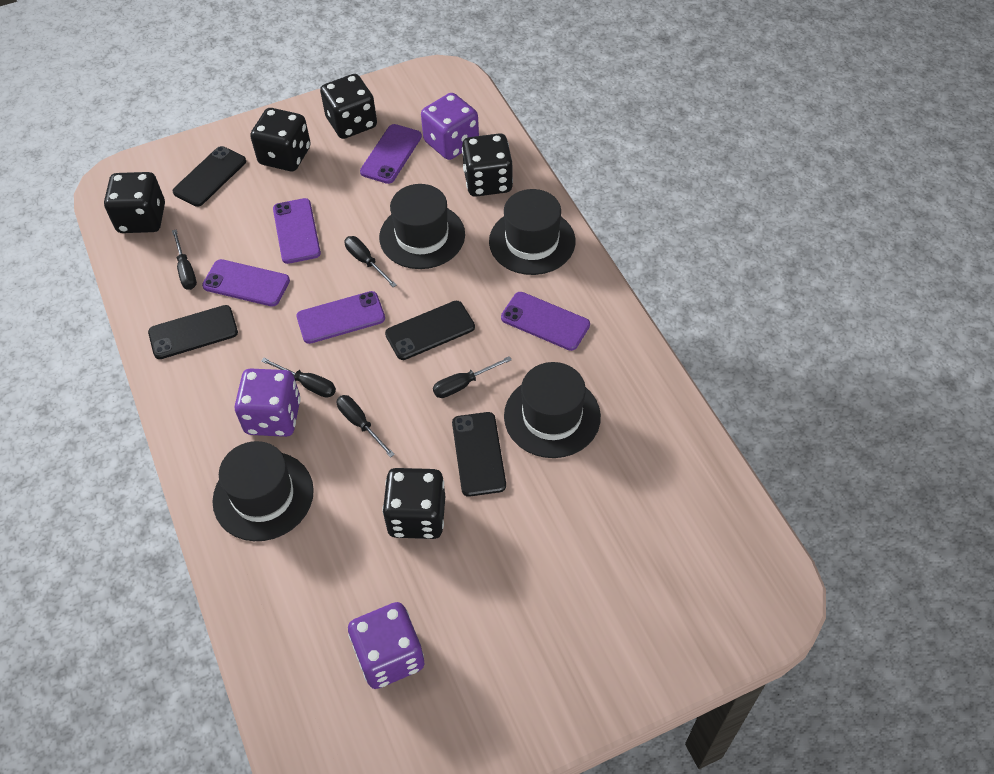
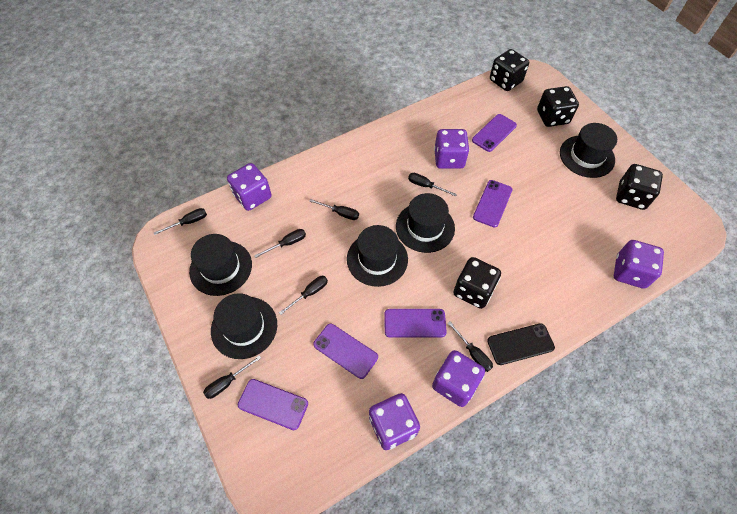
black dice: 5 -> 4
black hat: 4 -> 5
black phone: 4 -> 1
black screwdriver: 5 -> 7
purple dice: 3 -> 5

